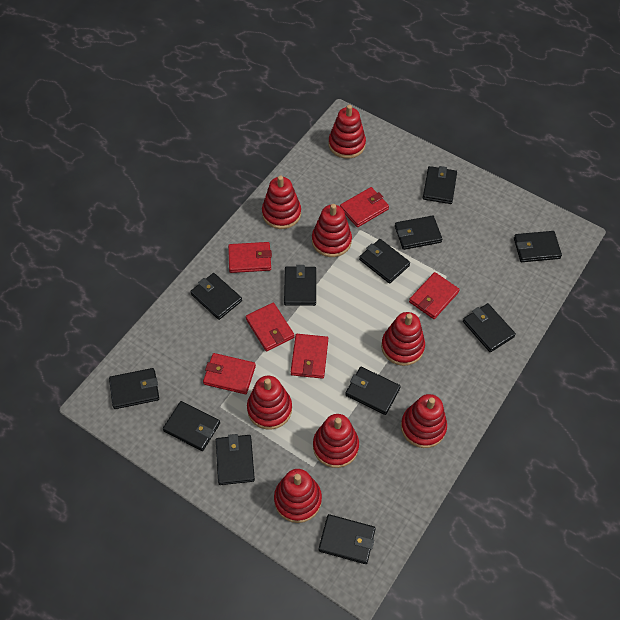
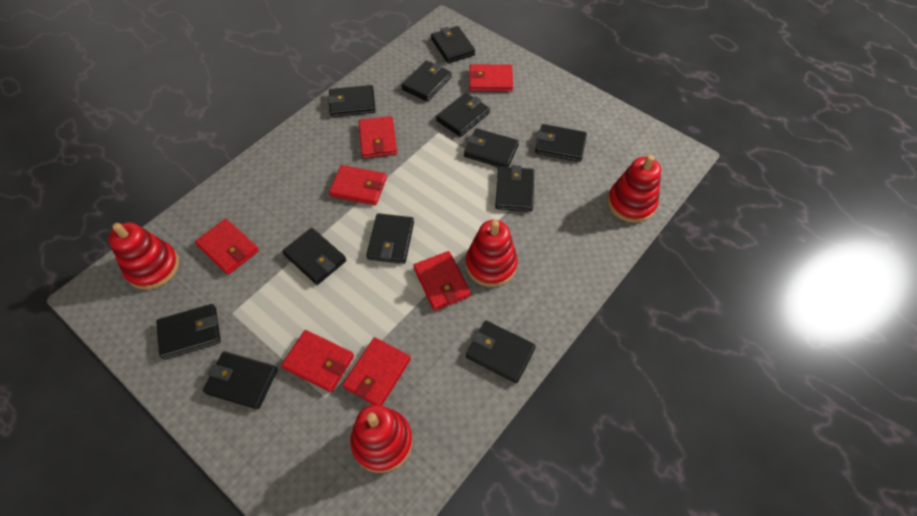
red stacking toy: 8 -> 4
red wallet: 6 -> 7

